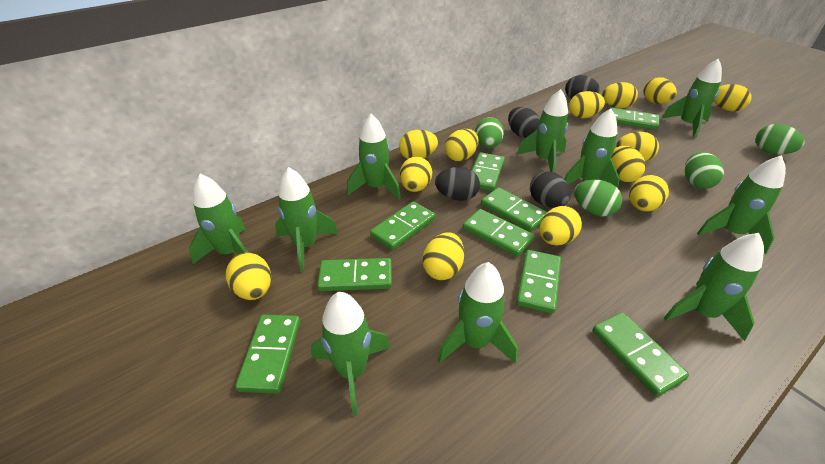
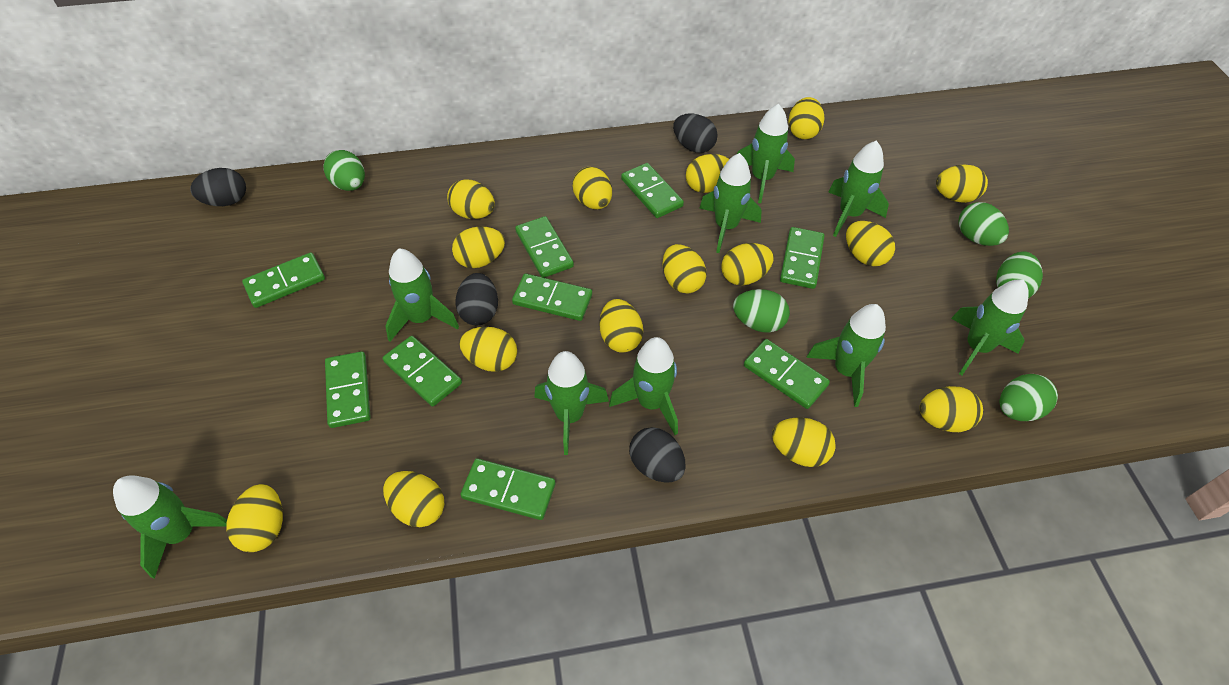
green egg: 4 -> 5
green rocket: 10 -> 9
yellow egg: 13 -> 15

